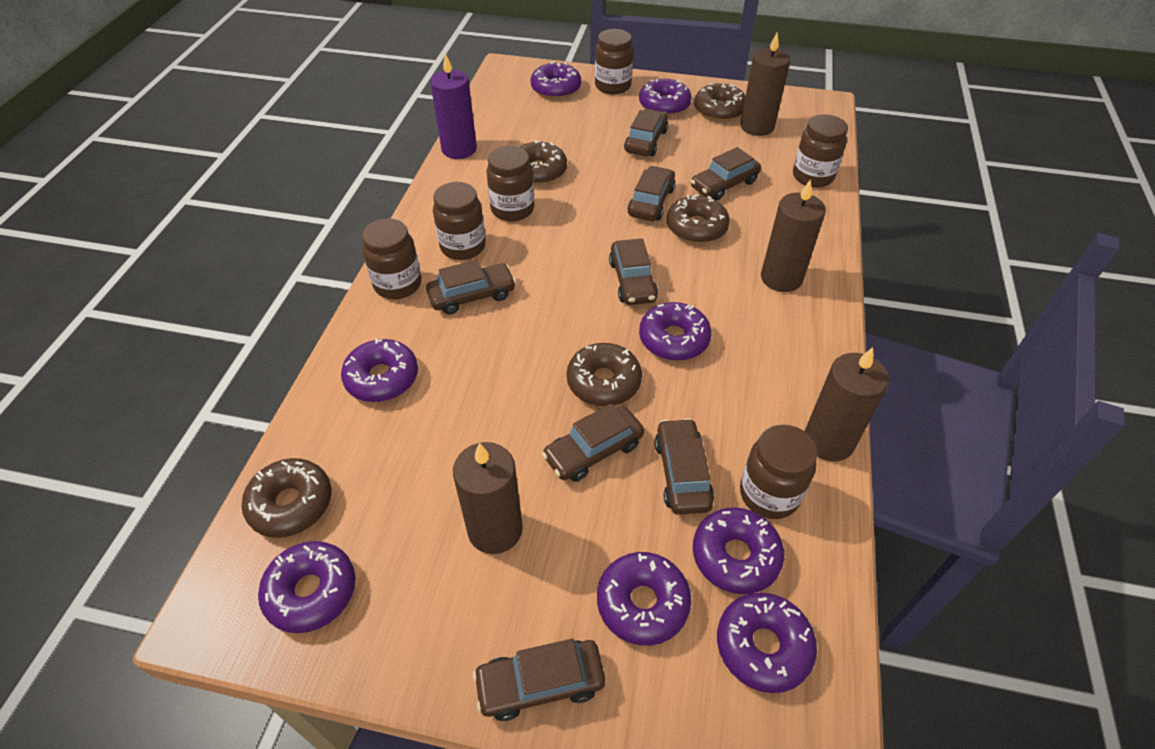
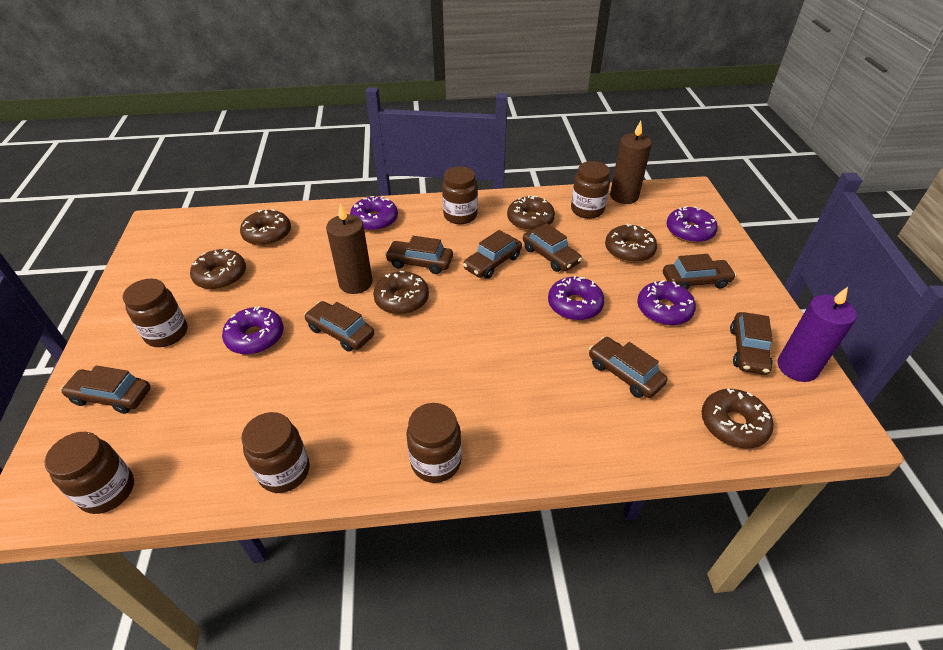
brown candle: 4 -> 2
brown donut: 5 -> 6
purple donut: 8 -> 5

